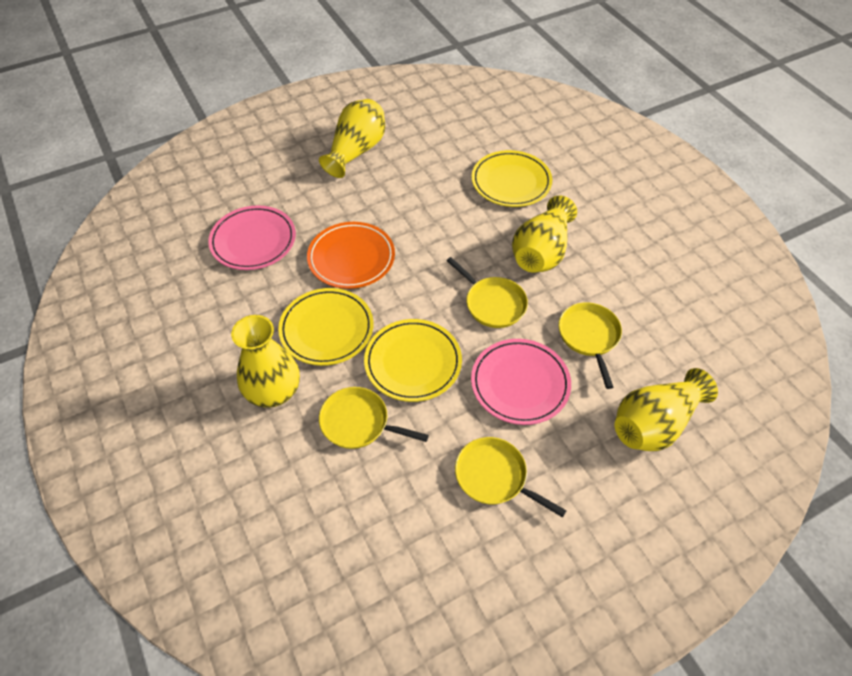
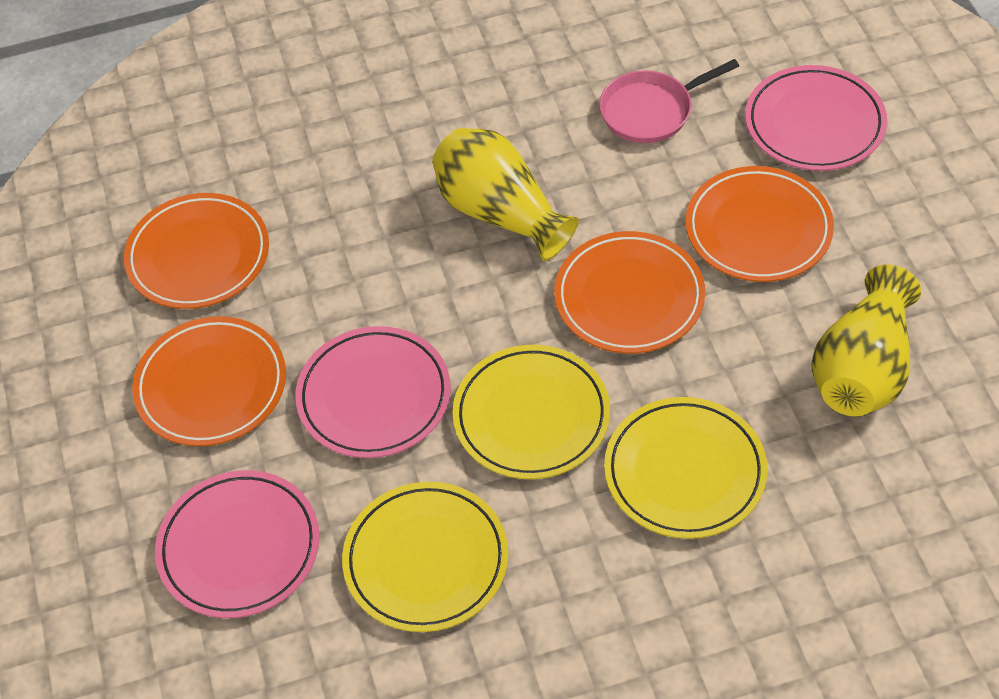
orange plate: 1 -> 4
pink pan: 0 -> 1
pink plate: 2 -> 3
yellow pan: 4 -> 0
yellow vase: 4 -> 2

